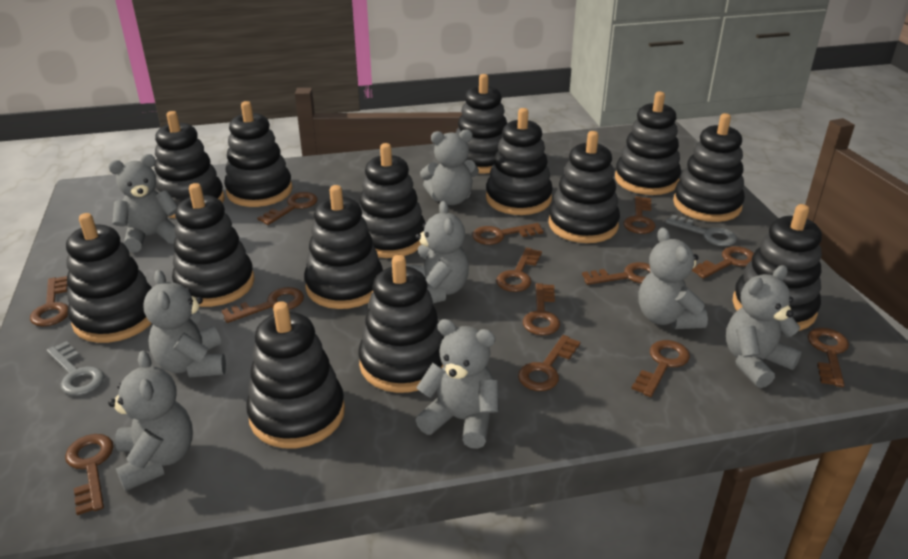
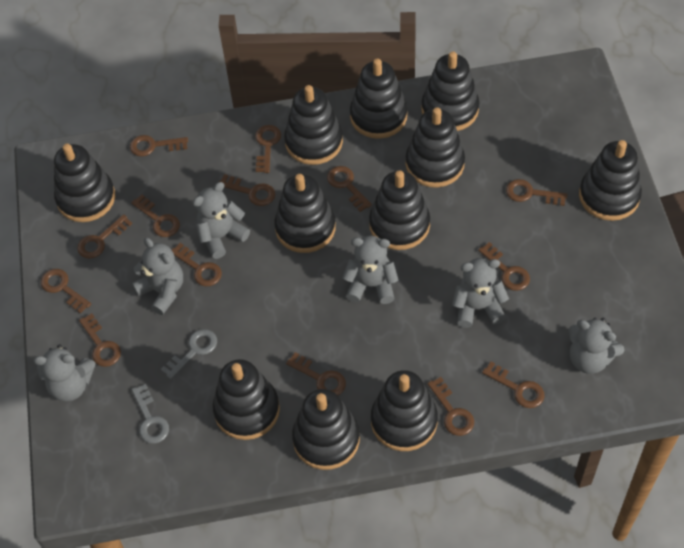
black stacking toy: 14 -> 11
brown key: 13 -> 14
grey teddy bear: 8 -> 6

